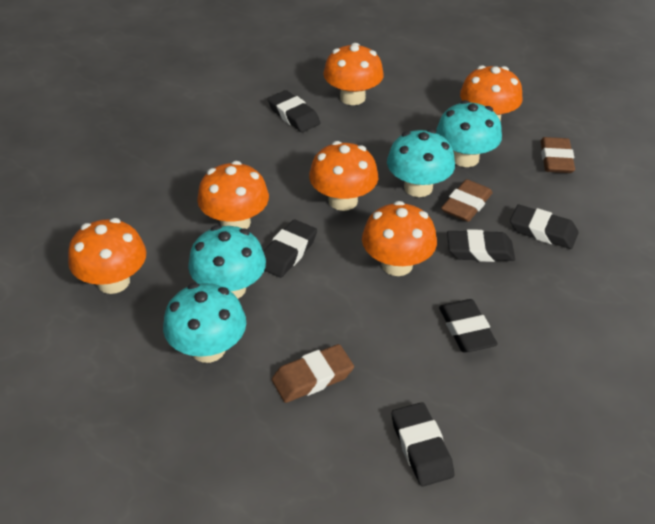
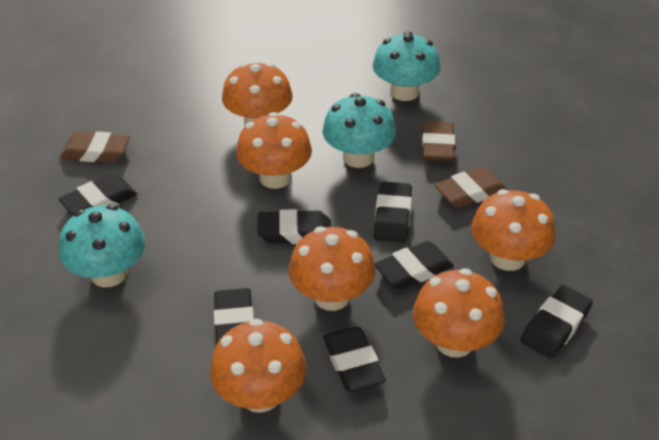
black eraser: 6 -> 7
turquoise mushroom: 4 -> 3

